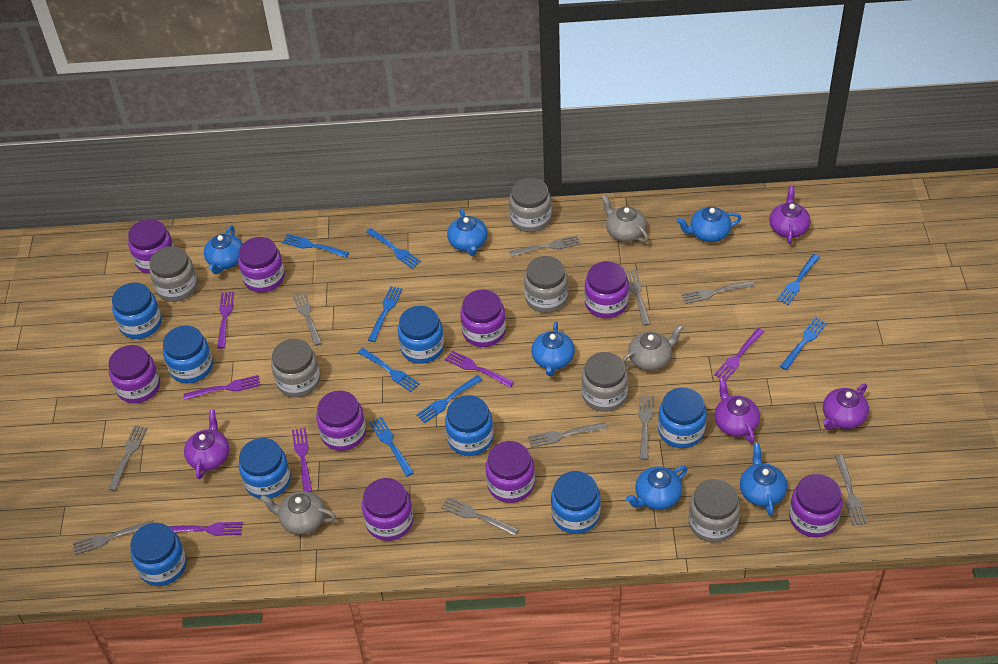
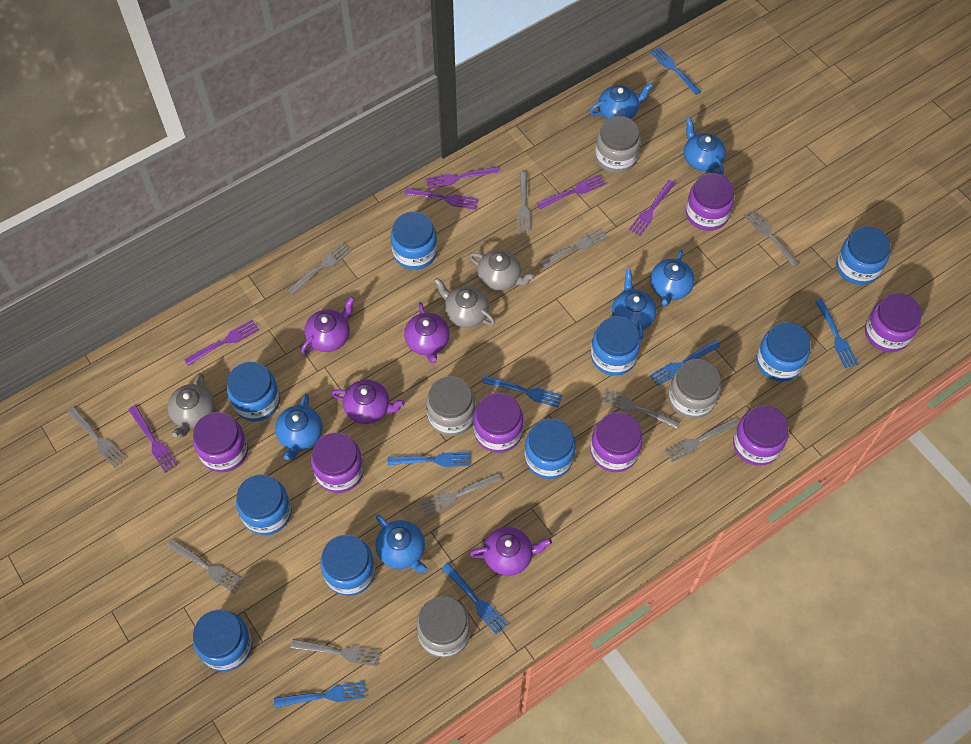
blue fork: 8 -> 7
blue jar: 8 -> 9
grey jar: 6 -> 4
purple jar: 9 -> 7

